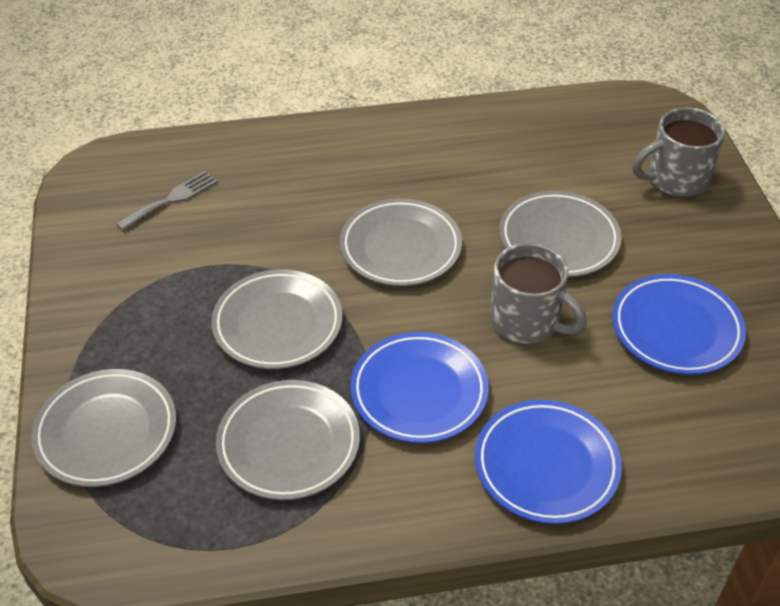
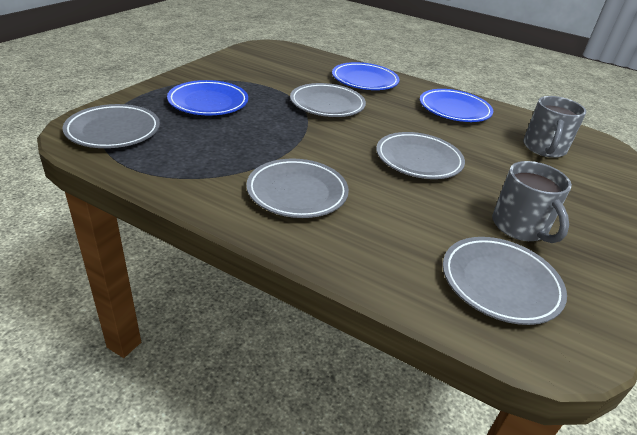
grey fork: 1 -> 0

